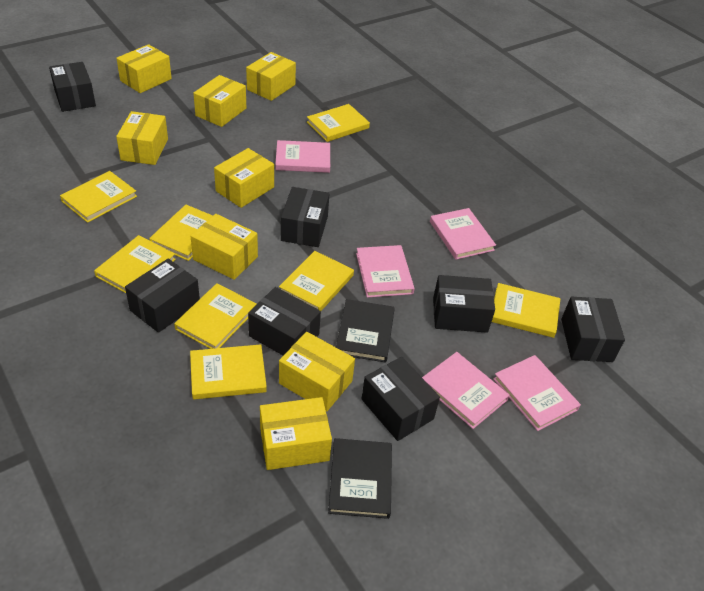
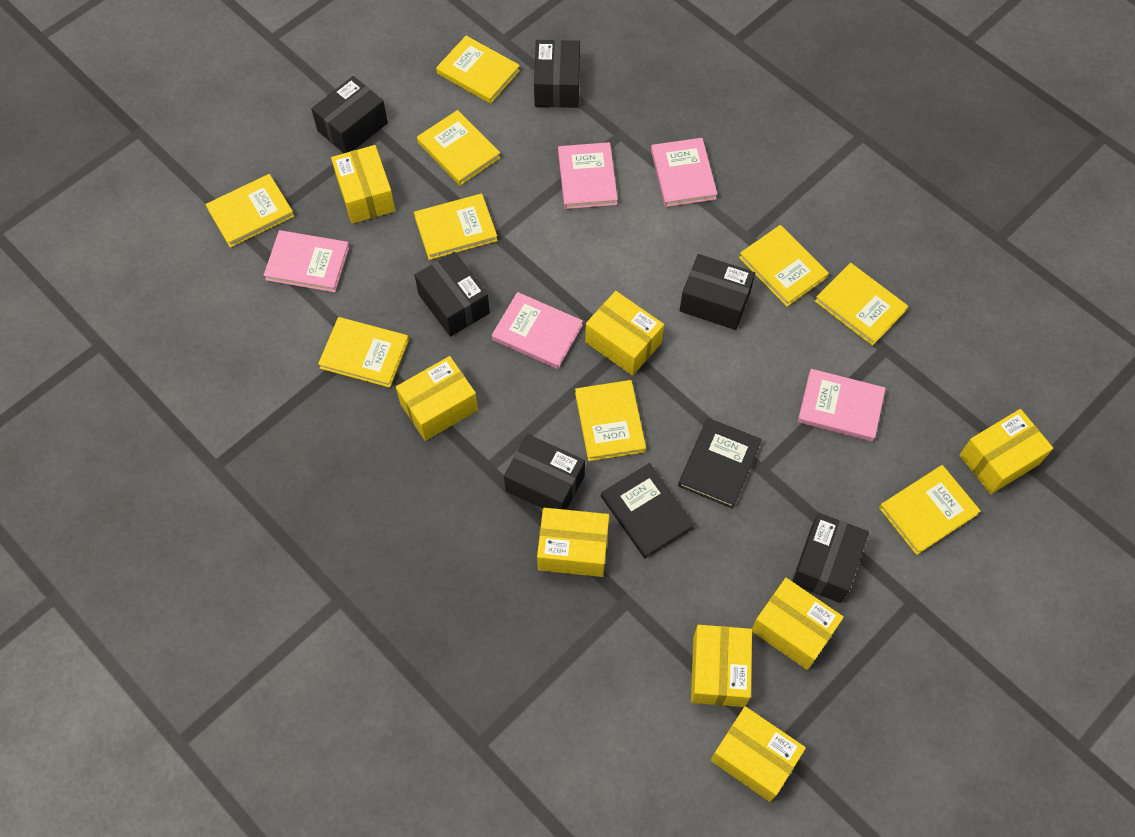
black box: 7 -> 6
yellow book: 8 -> 9

